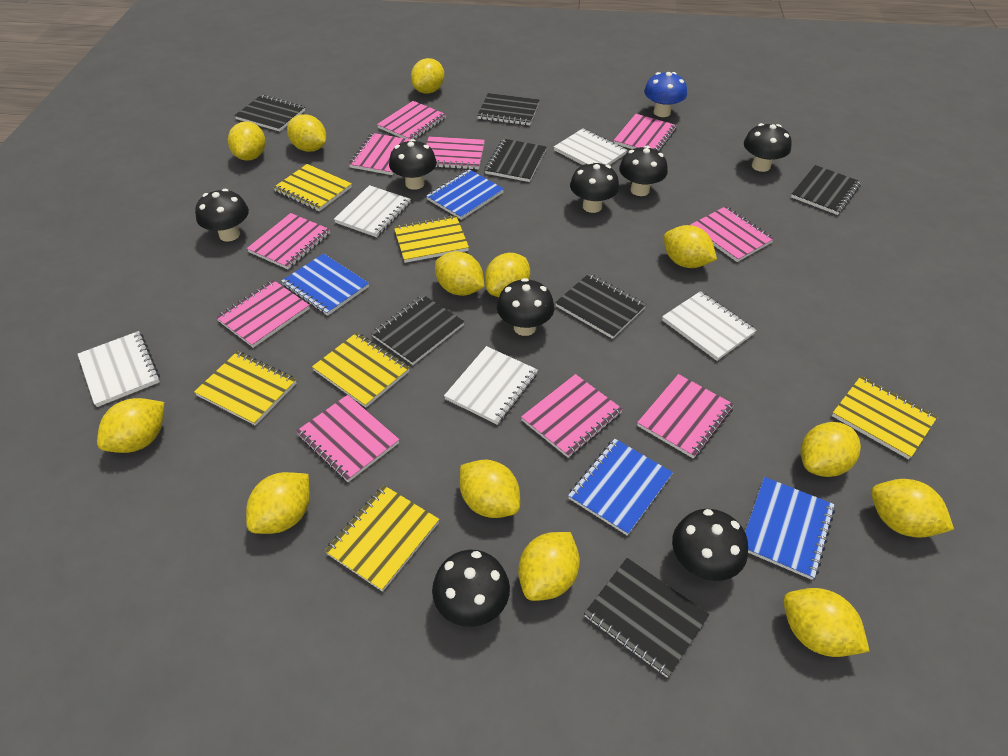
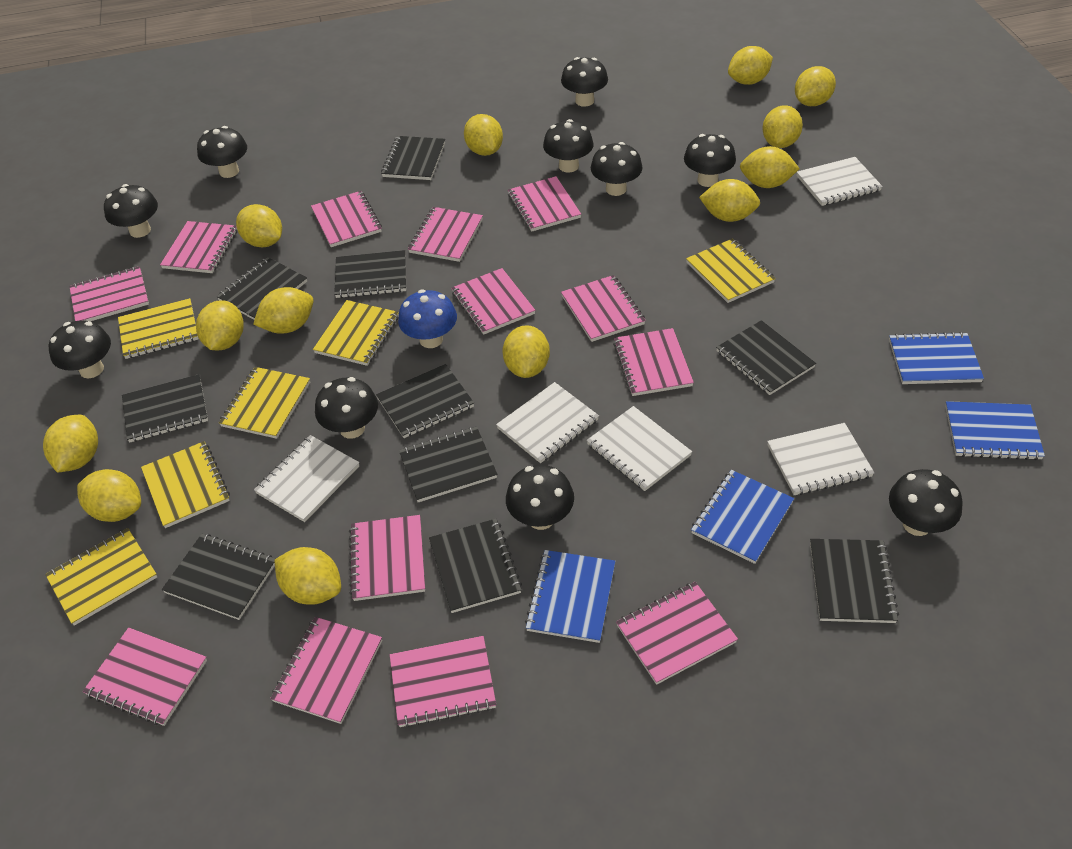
black mushroom: 8 -> 10
black notebook: 7 -> 10
pink notebook: 10 -> 13

